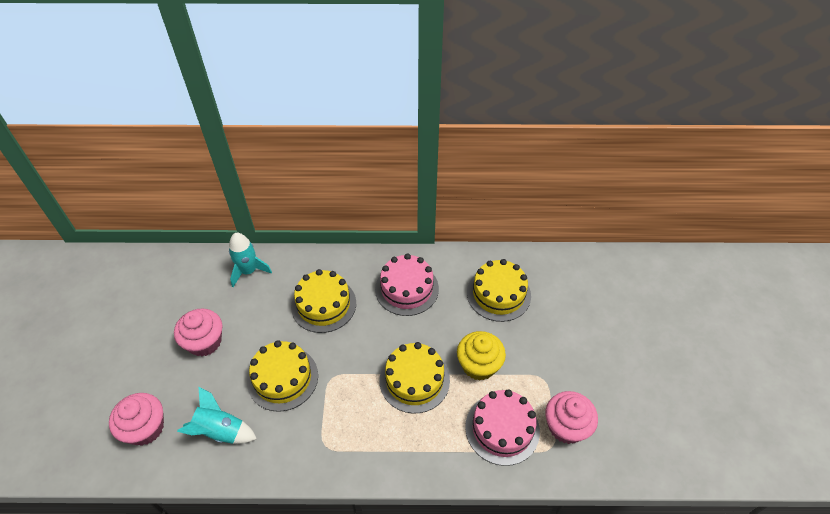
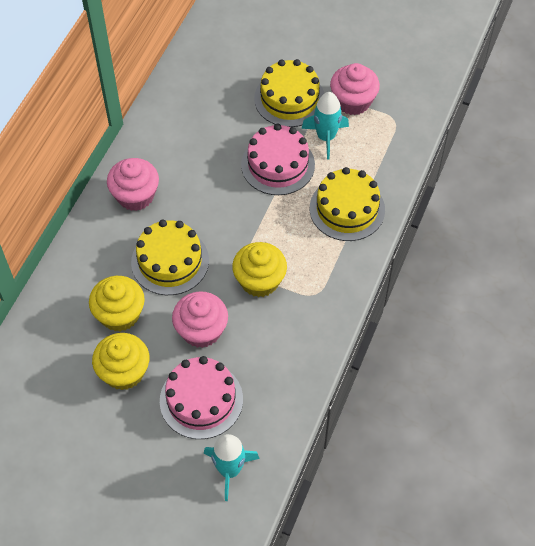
yellow cake: 4 -> 3
yellow cupcake: 1 -> 3

